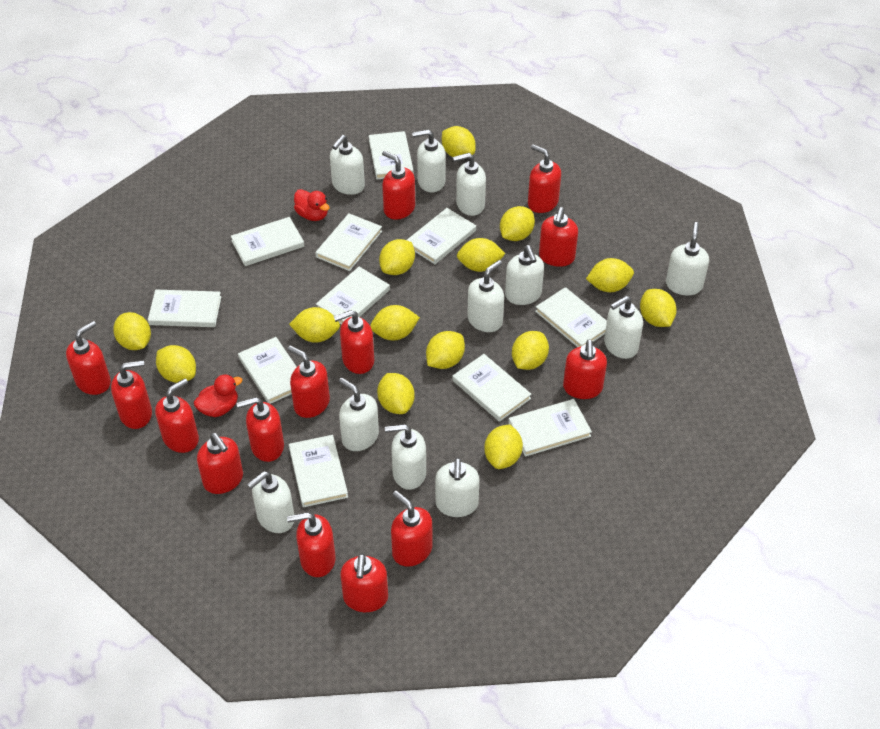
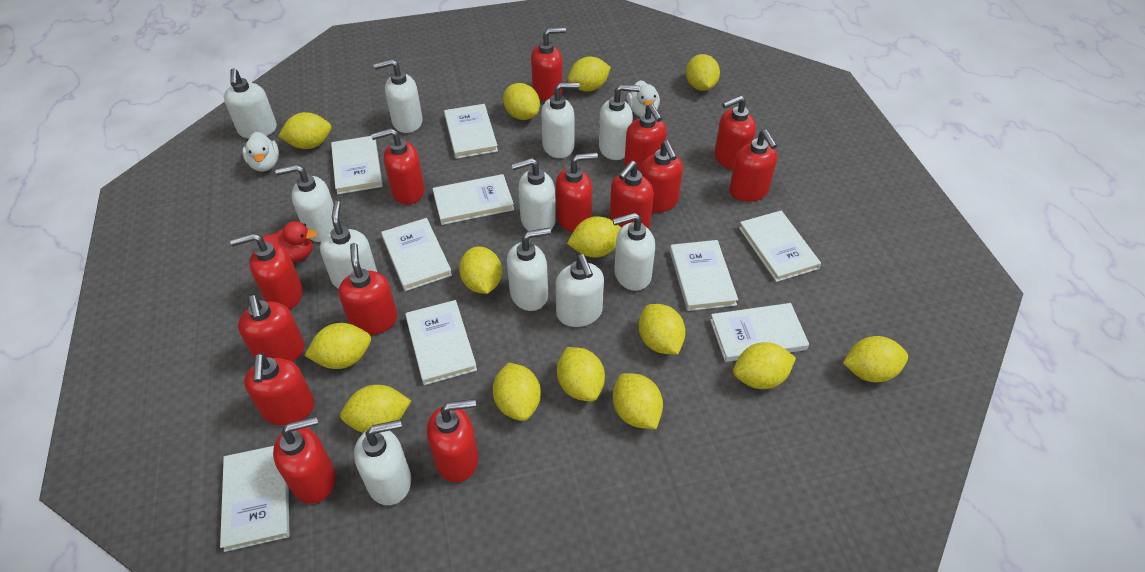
red duck: 2 -> 1
white book: 11 -> 9
white duck: 0 -> 2

